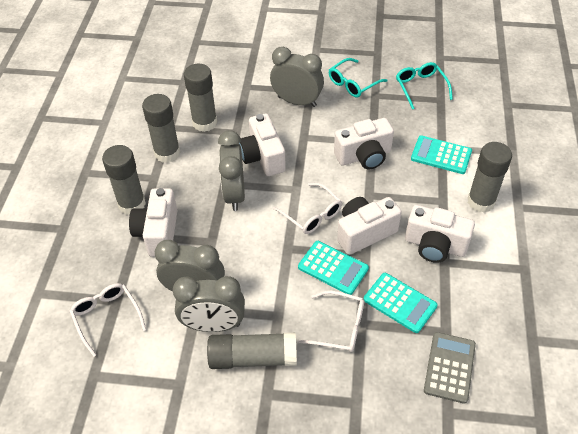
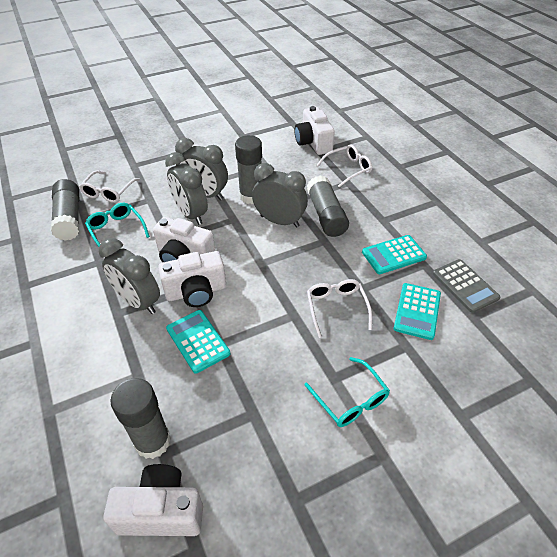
grey glue stick: 5 -> 4
white camera: 5 -> 4

